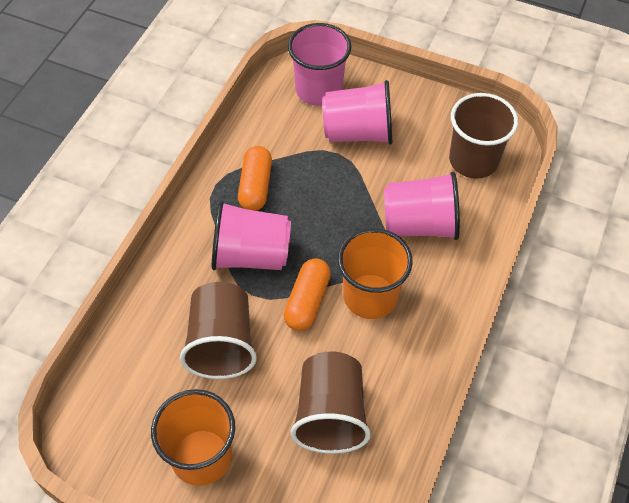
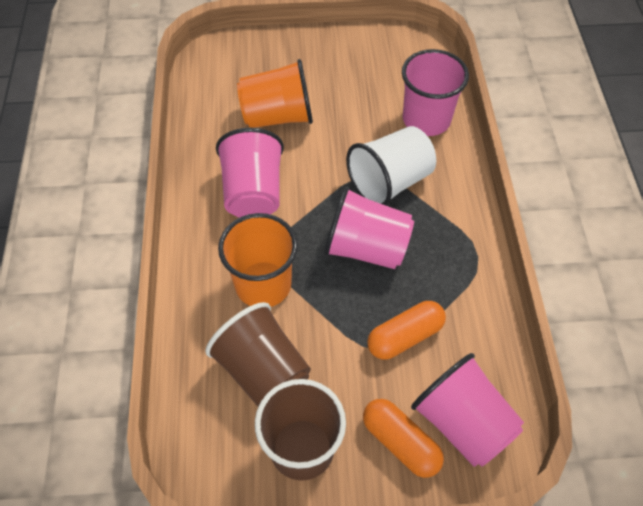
brown cup: 3 -> 2
white cup: 0 -> 1

